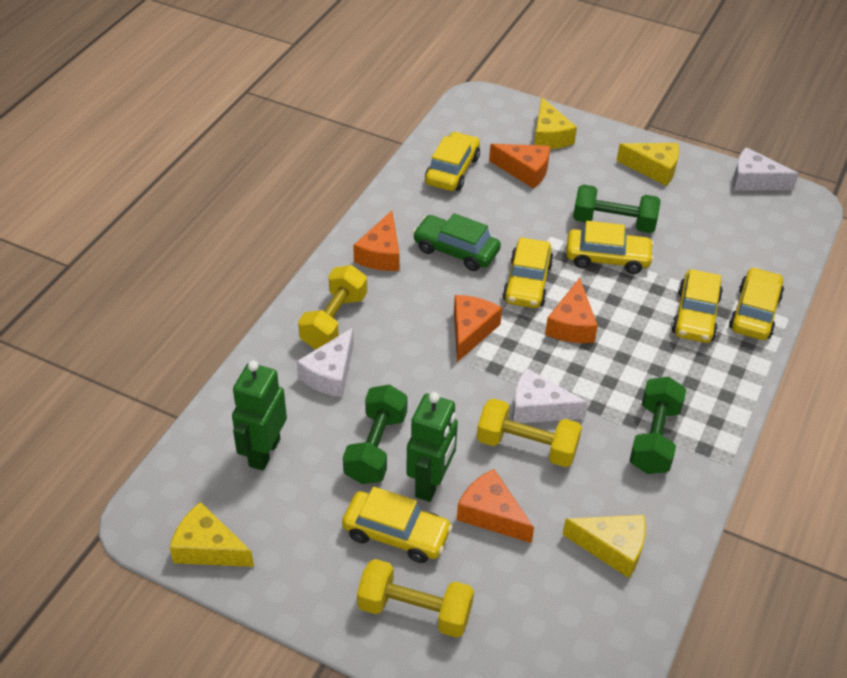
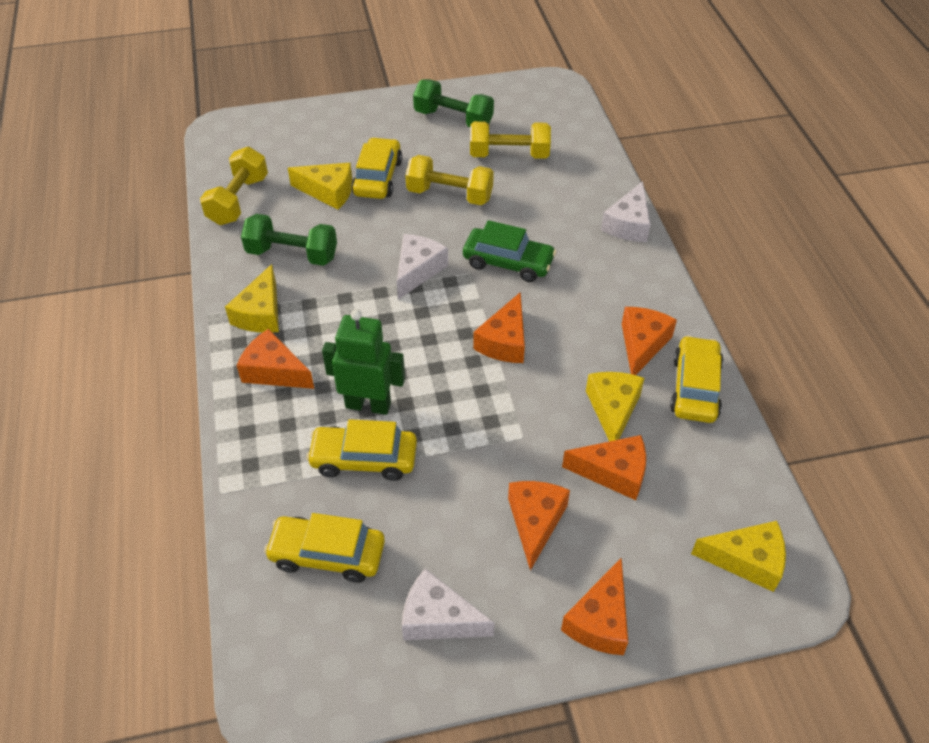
green dumbbell: 3 -> 2
green robot: 2 -> 1
orange cheese: 5 -> 6
yellow car: 6 -> 4

